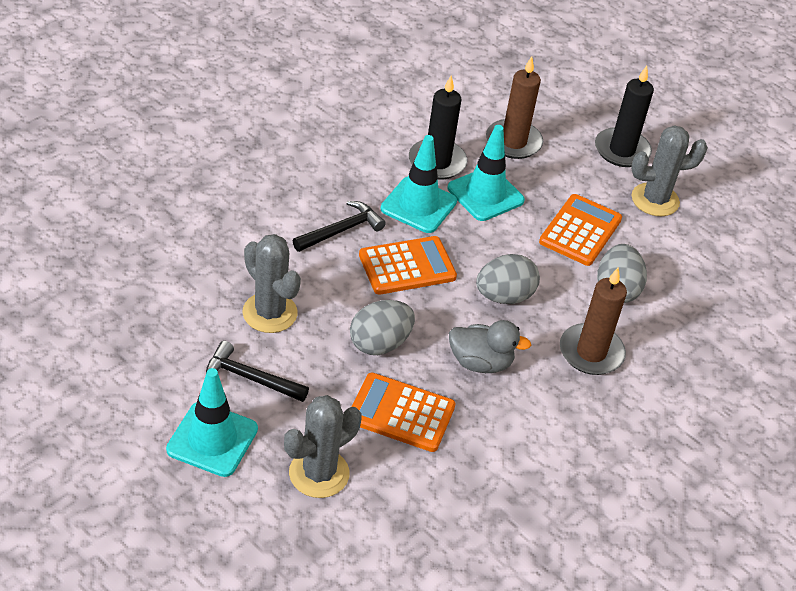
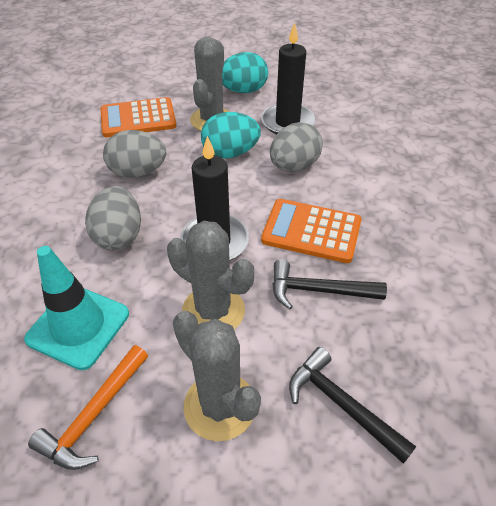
brown candle: 2 -> 0
grey duck: 1 -> 0
orange calculator: 3 -> 2
orange hammer: 0 -> 1
turquoise egg: 0 -> 2
turquoise traffic cone: 3 -> 1

